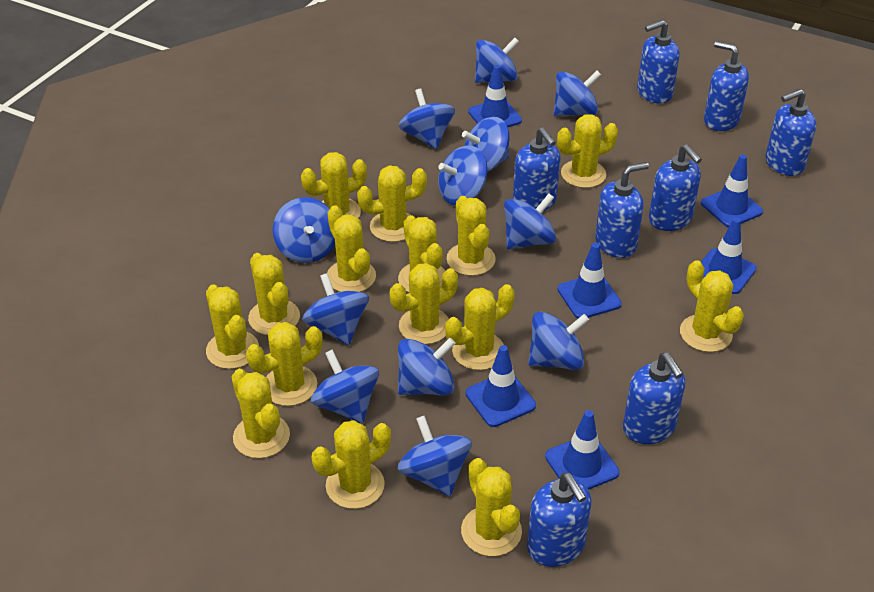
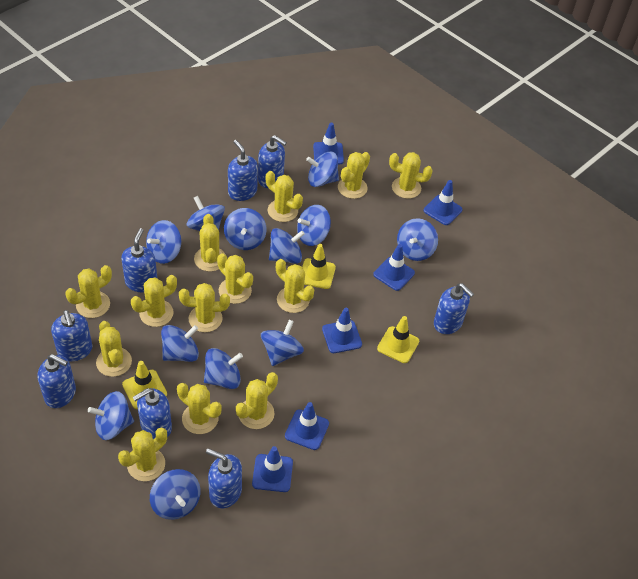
yellow cactus: 15 -> 13
yellow traffic cone: 0 -> 3

